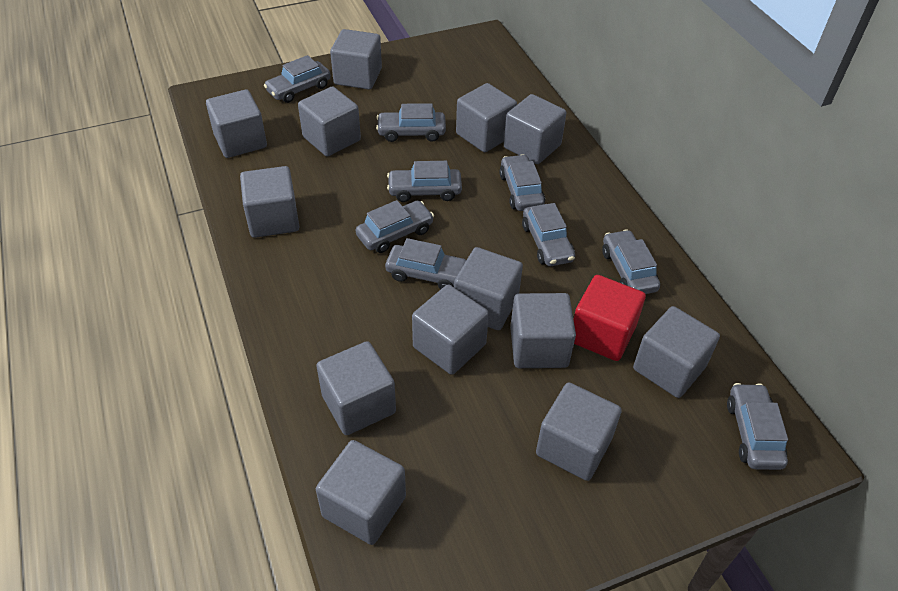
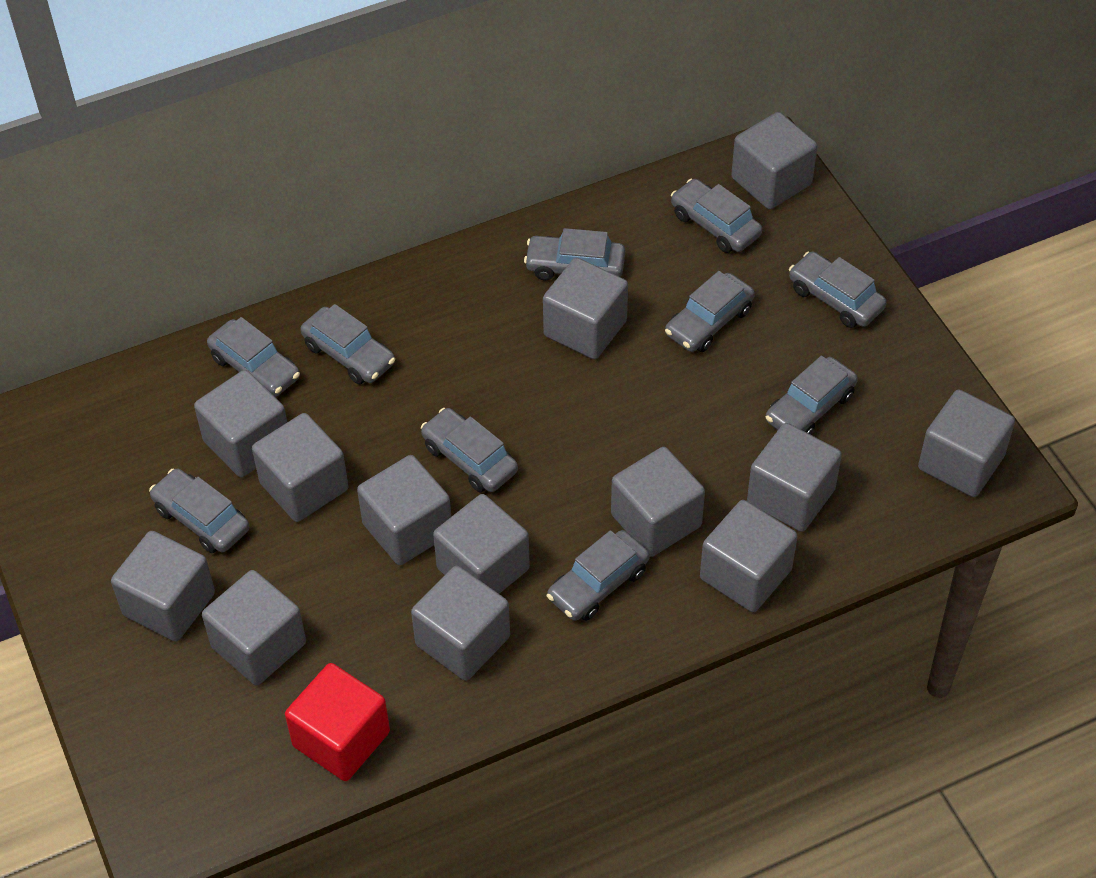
grey car: 9 -> 10

